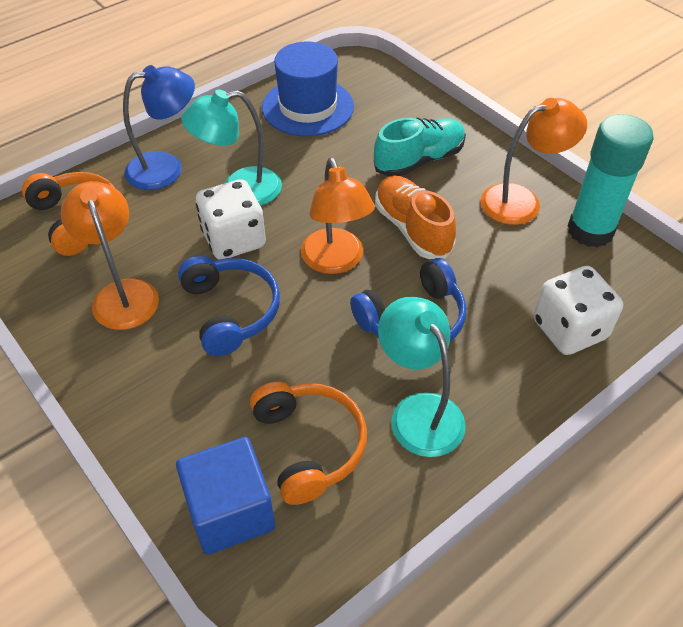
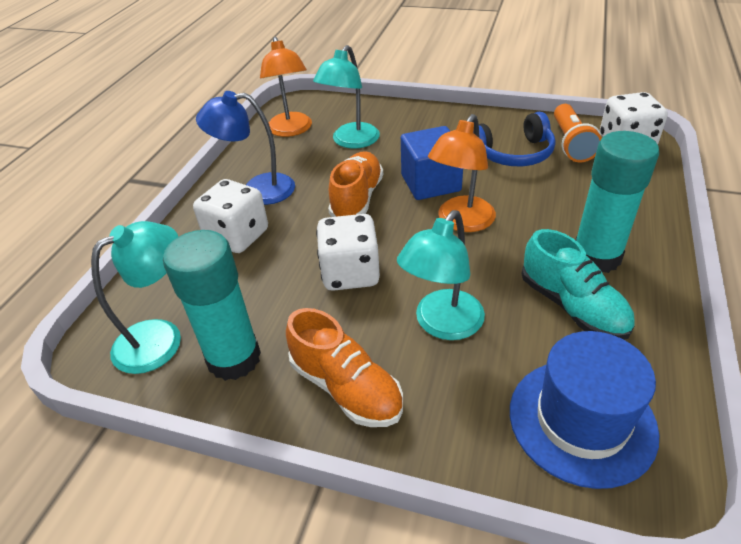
blue headphones: 2 -> 1
orange flashlight: 0 -> 1
orange headphones: 2 -> 0
orange lamp: 3 -> 2
orange shoe: 1 -> 2
turquoise glue stick: 1 -> 2
turquoise lamp: 2 -> 3
white dice: 2 -> 3

